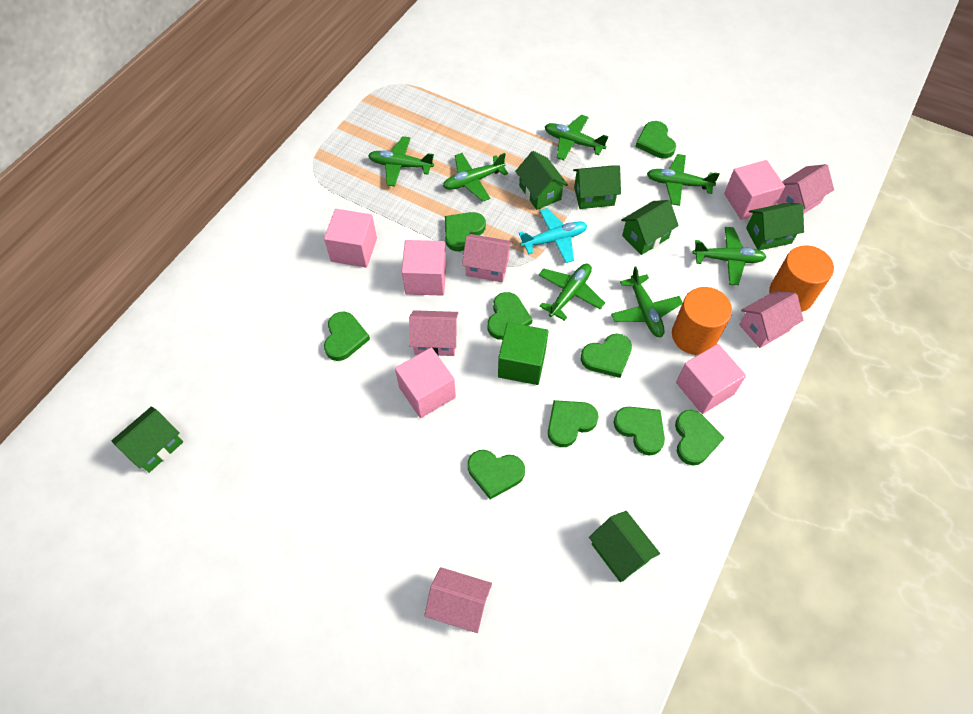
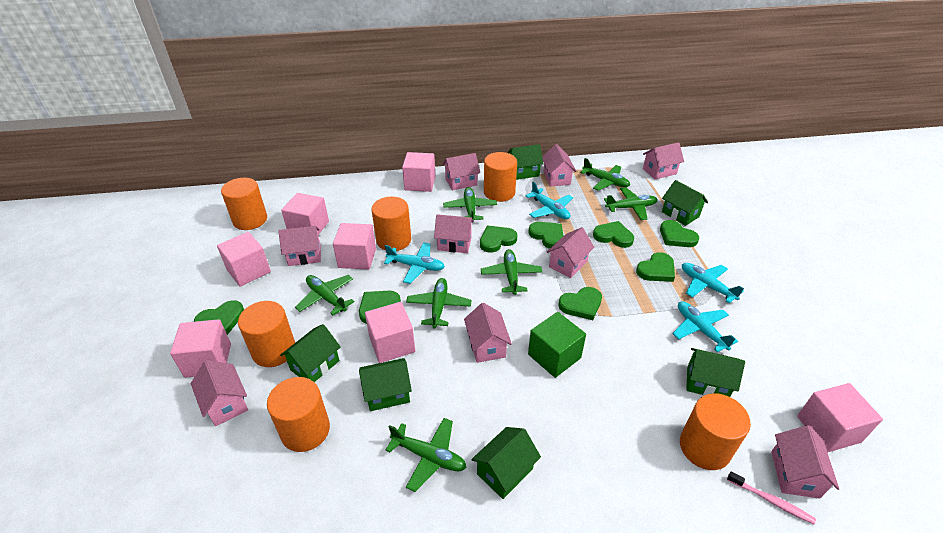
green heart: 9 -> 8
orange cylinder: 2 -> 6
pink cube: 5 -> 7
pink house: 5 -> 9
pink toothbrush: 0 -> 1
turquoise plane: 1 -> 4

